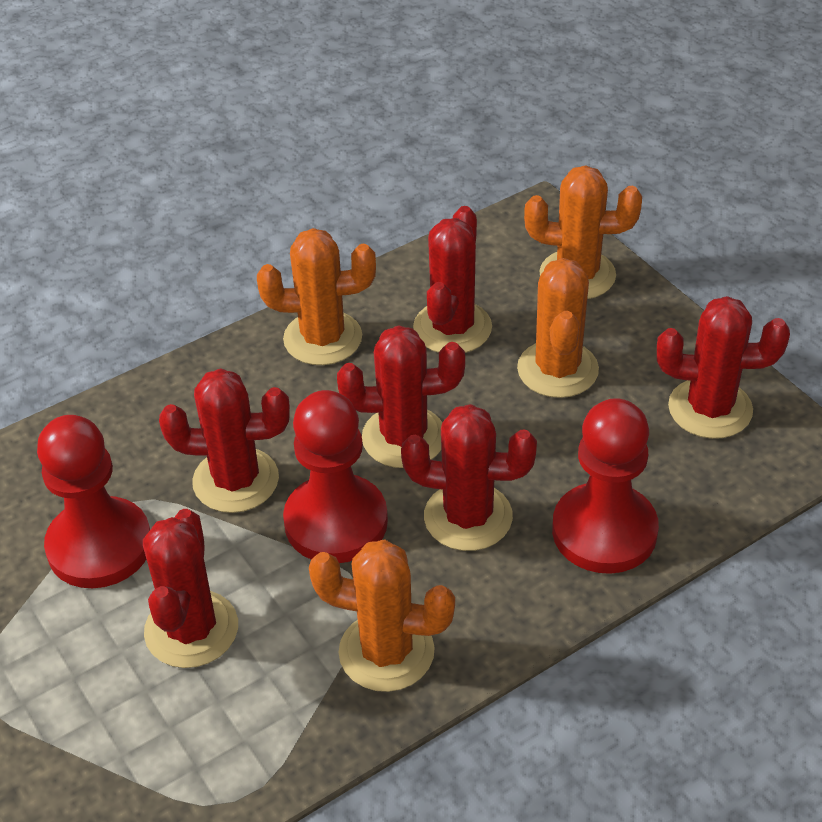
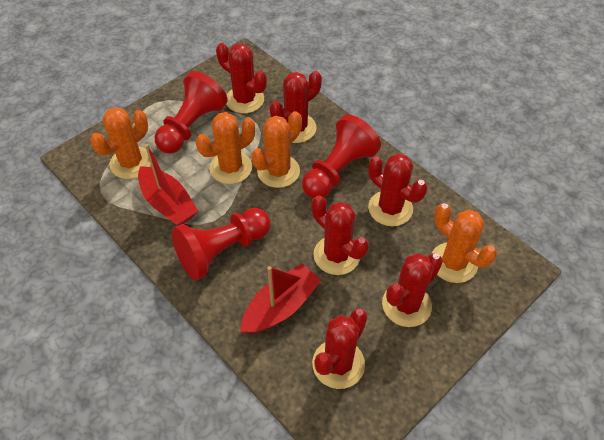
red boat: 0 -> 2

